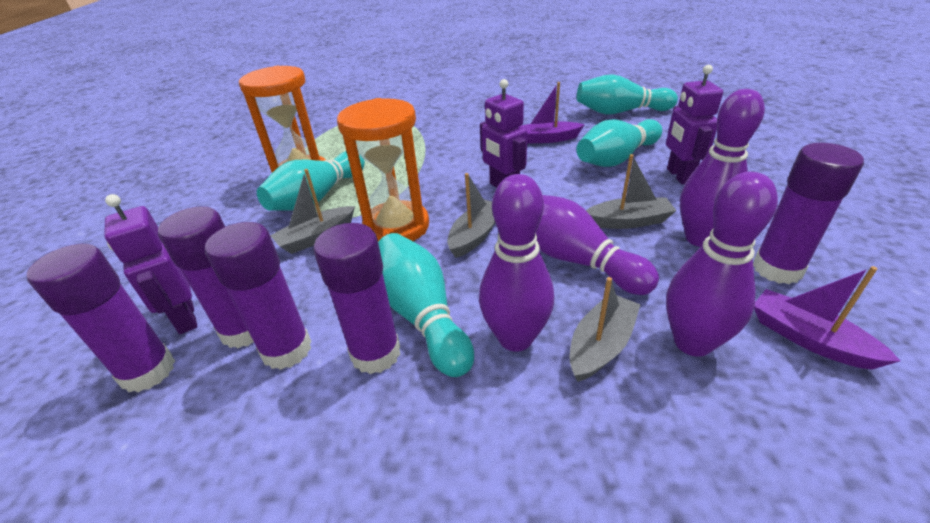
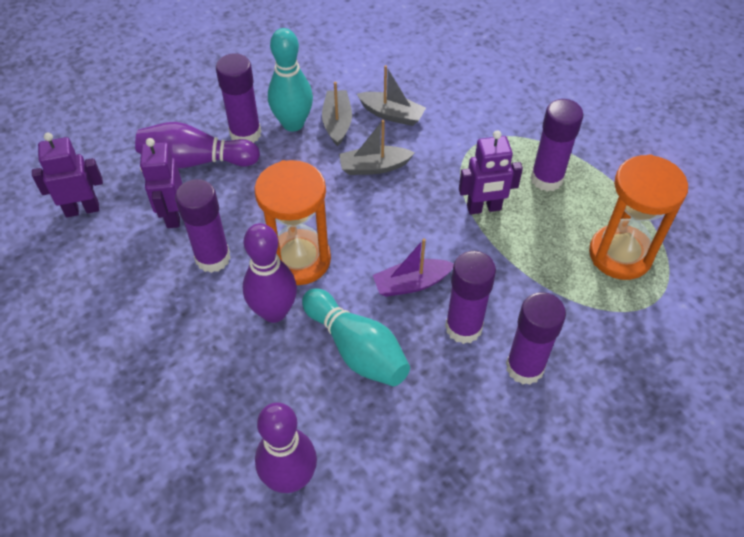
grey boat: 4 -> 3
purple boat: 2 -> 1
purple bowling pin: 4 -> 3
turquoise bowling pin: 4 -> 2

